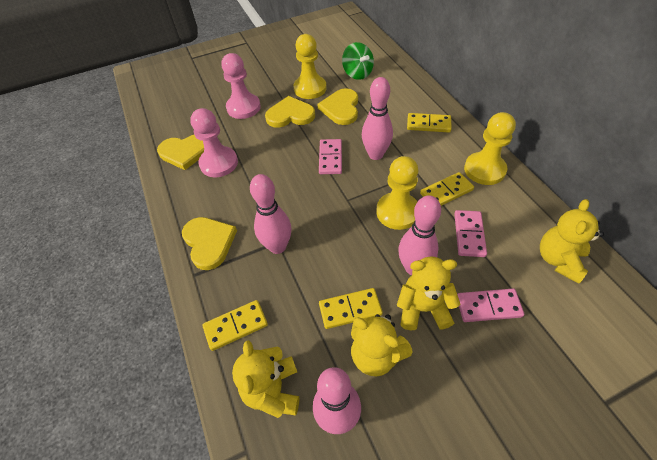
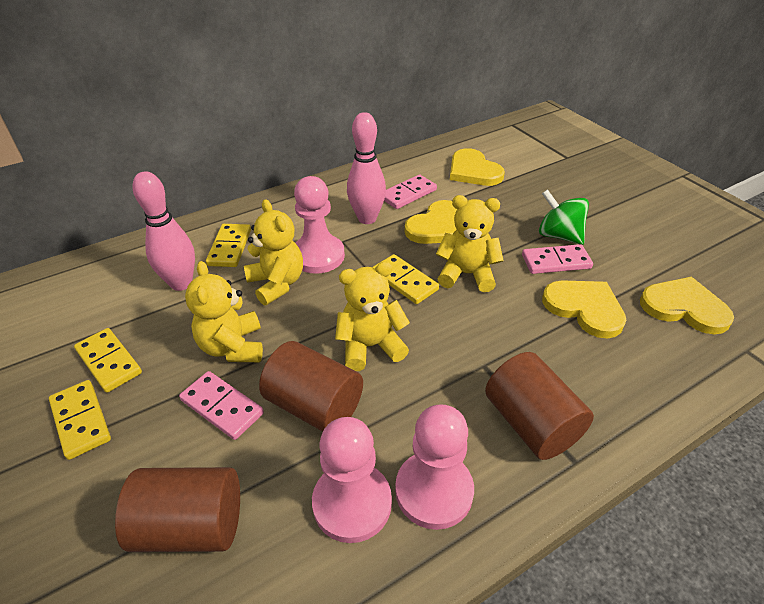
brown cylinder: 0 -> 3
pink bowling pin: 4 -> 2
pink pawn: 2 -> 3
yellow pawn: 3 -> 0

